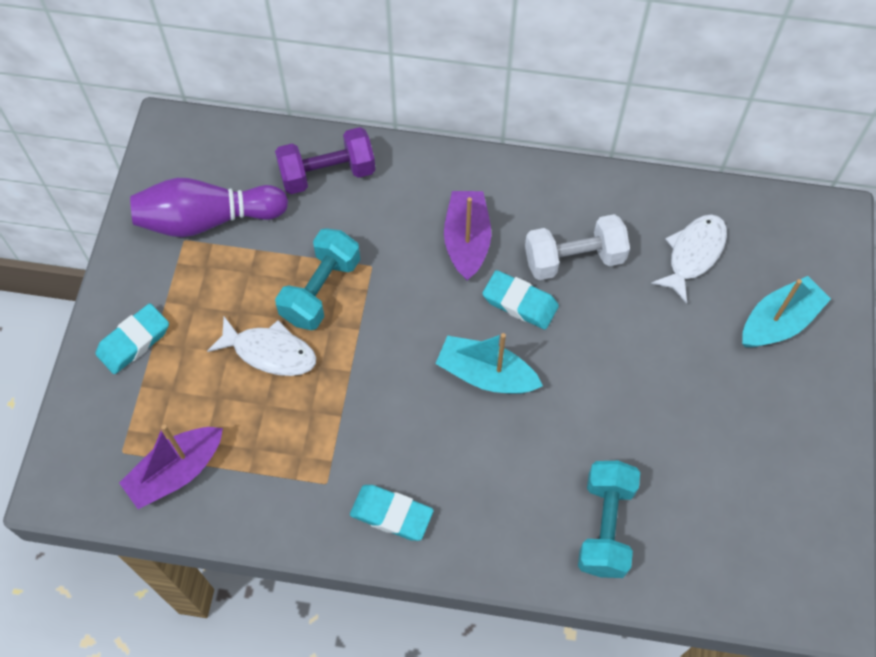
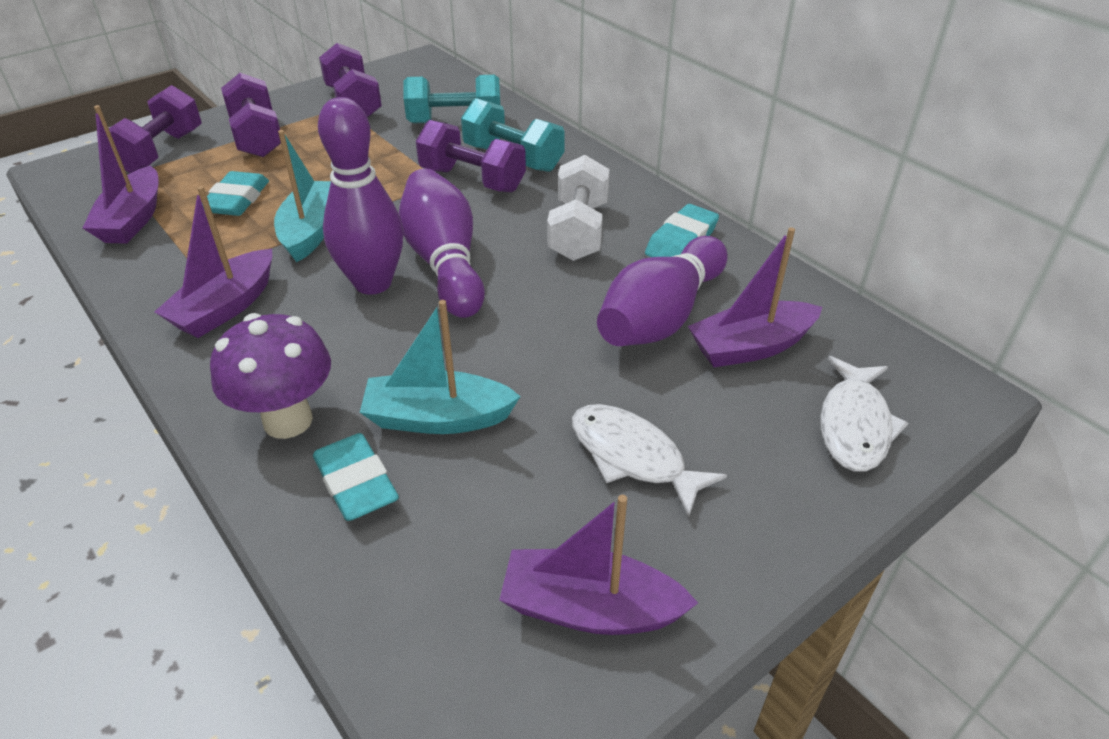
purple boat: 2 -> 4
purple bowling pin: 1 -> 3
purple dumbbell: 1 -> 4
purple mushroom: 0 -> 1

